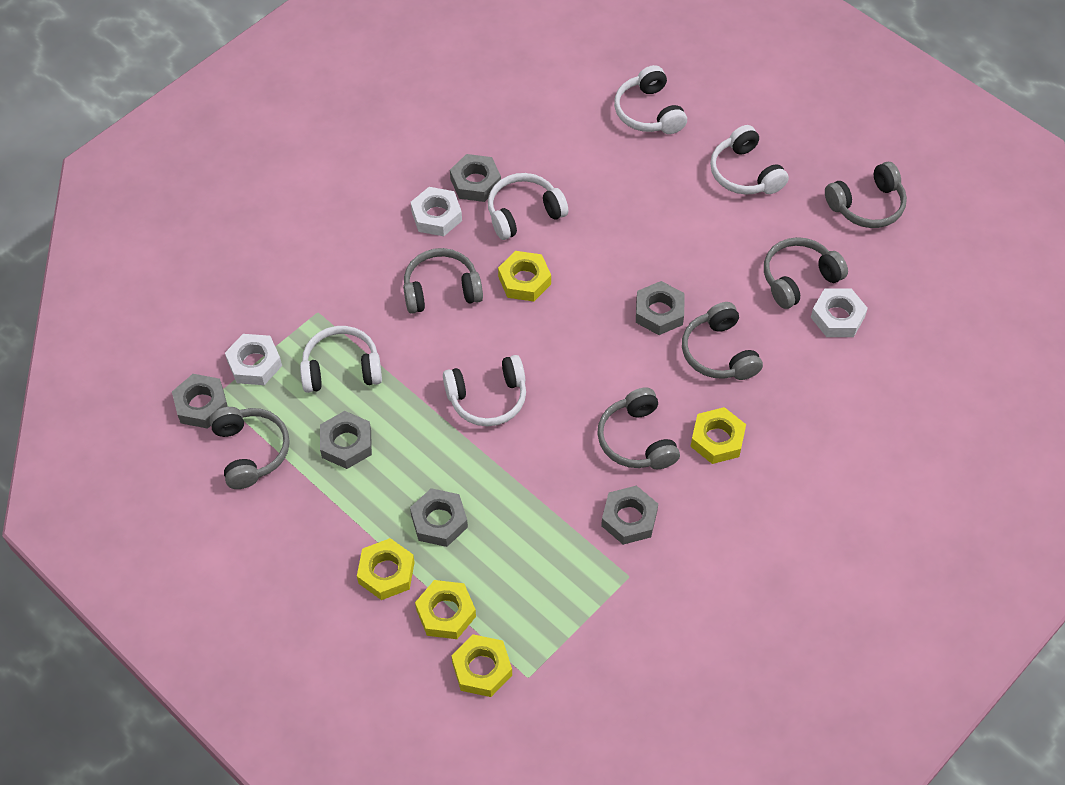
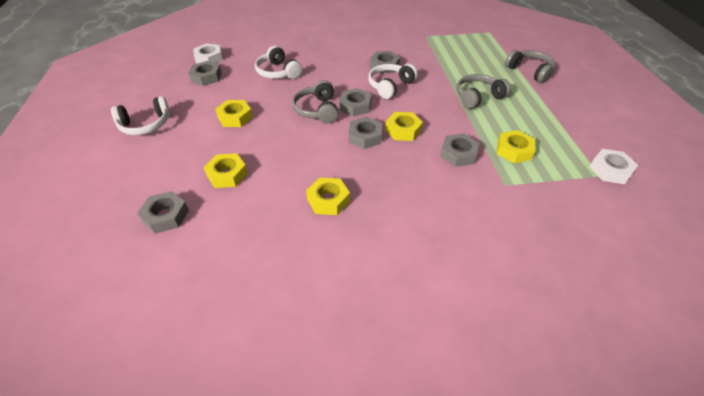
grey headphones: 6 -> 3
white headphones: 5 -> 3
white nut: 3 -> 2

